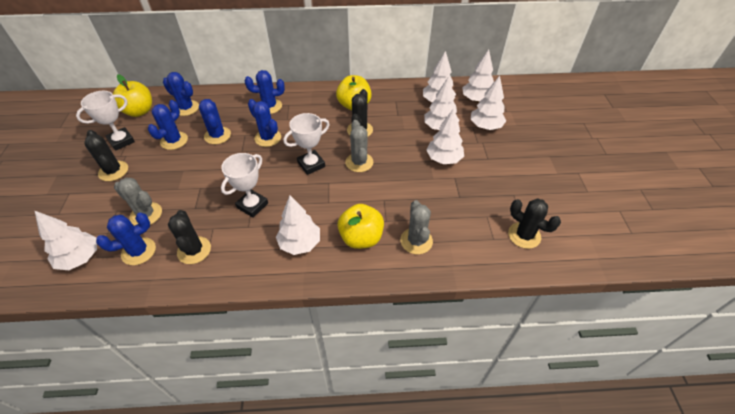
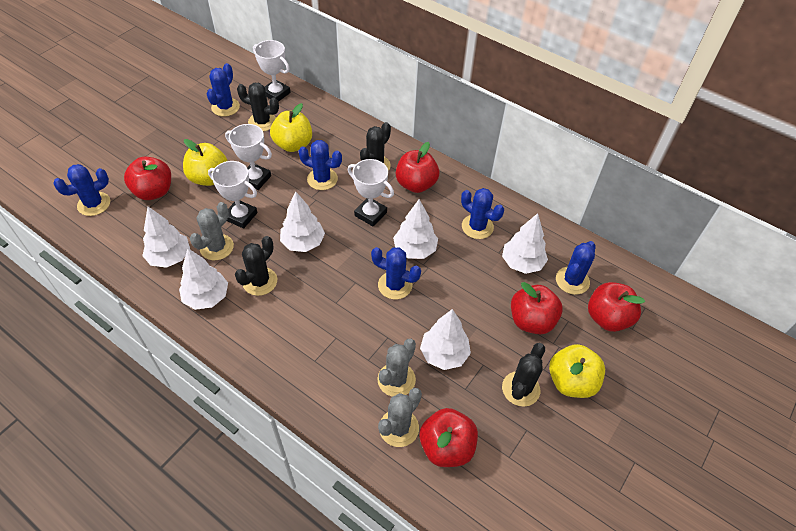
red apple: 0 -> 5
white tree: 7 -> 6
white trophy: 3 -> 4

